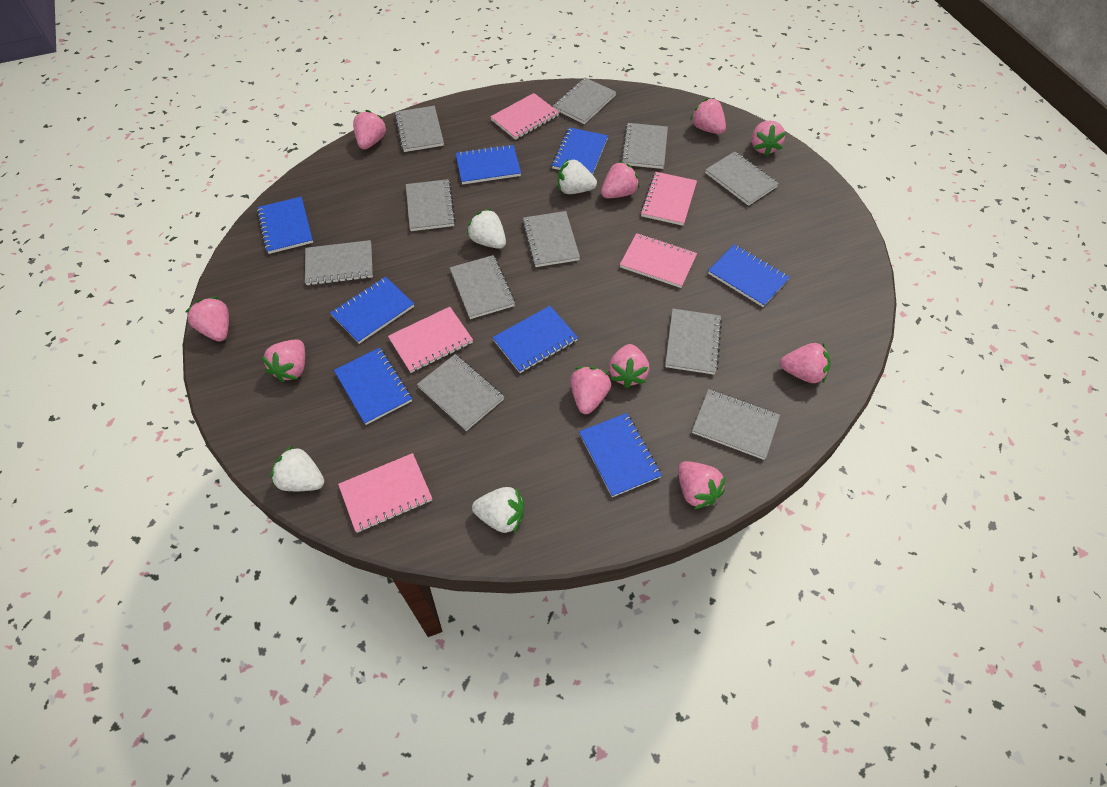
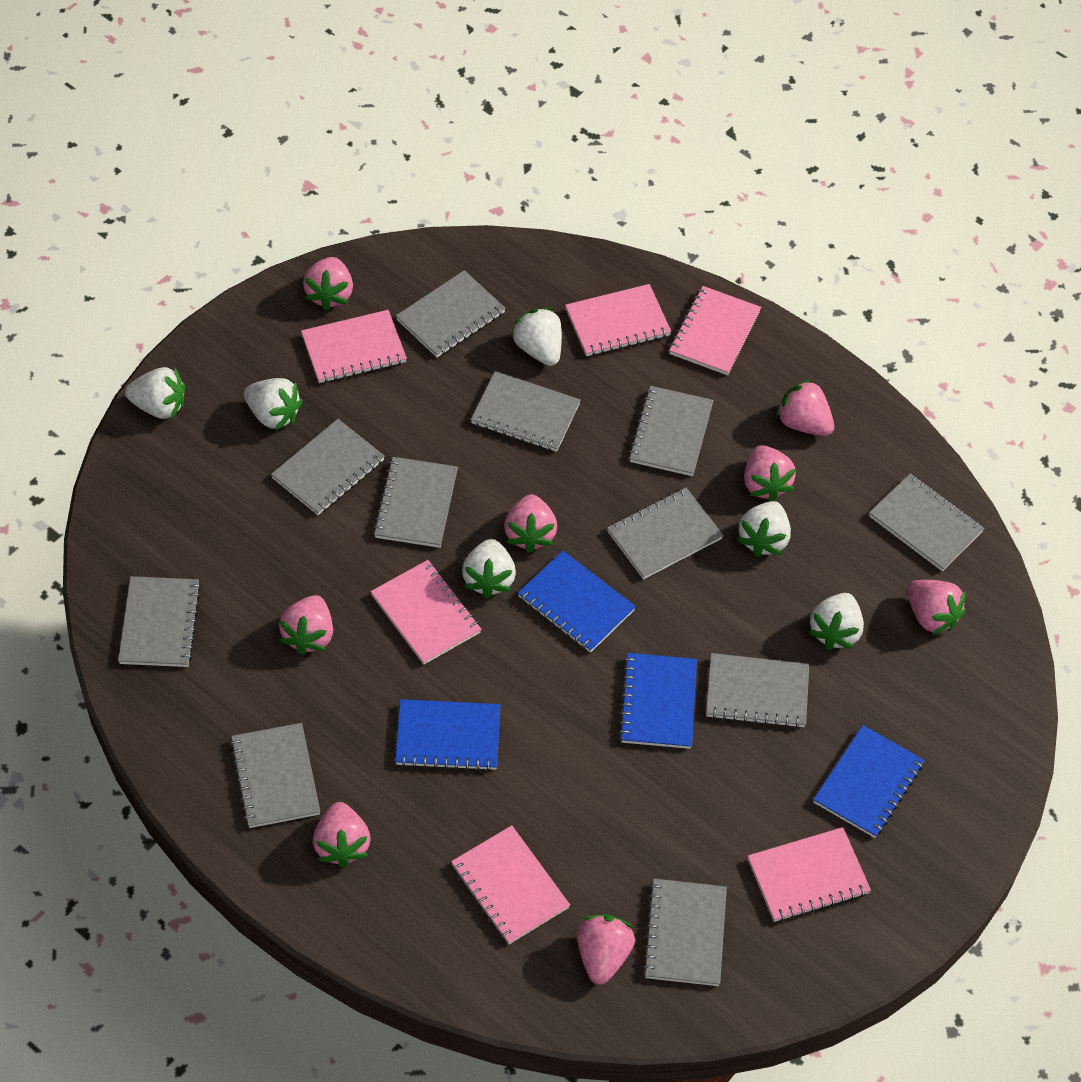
blue notebook: 8 -> 4
pink notebook: 5 -> 6
pink strawberry: 10 -> 8
white strawberry: 4 -> 6

